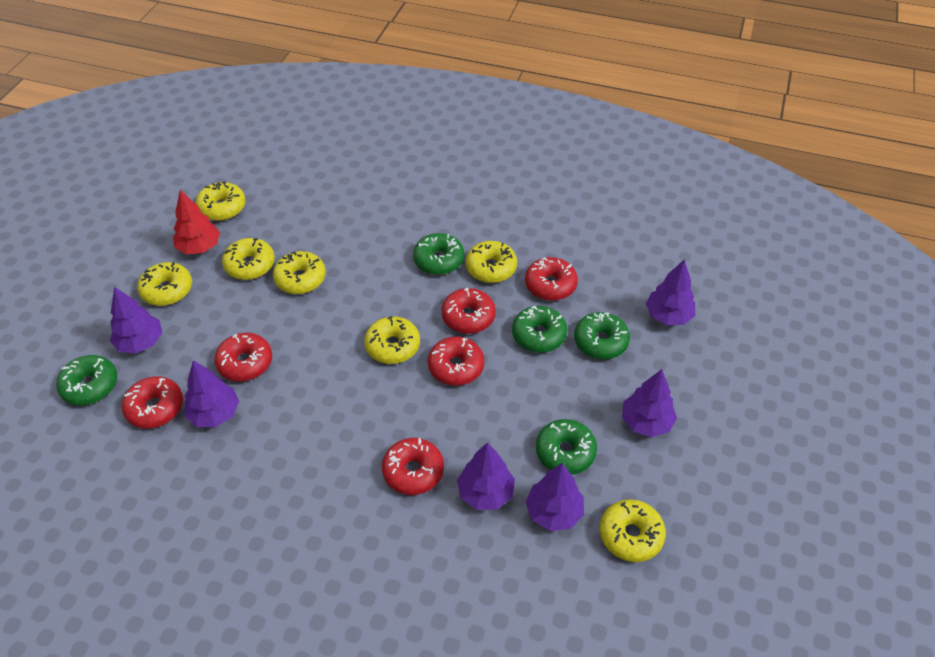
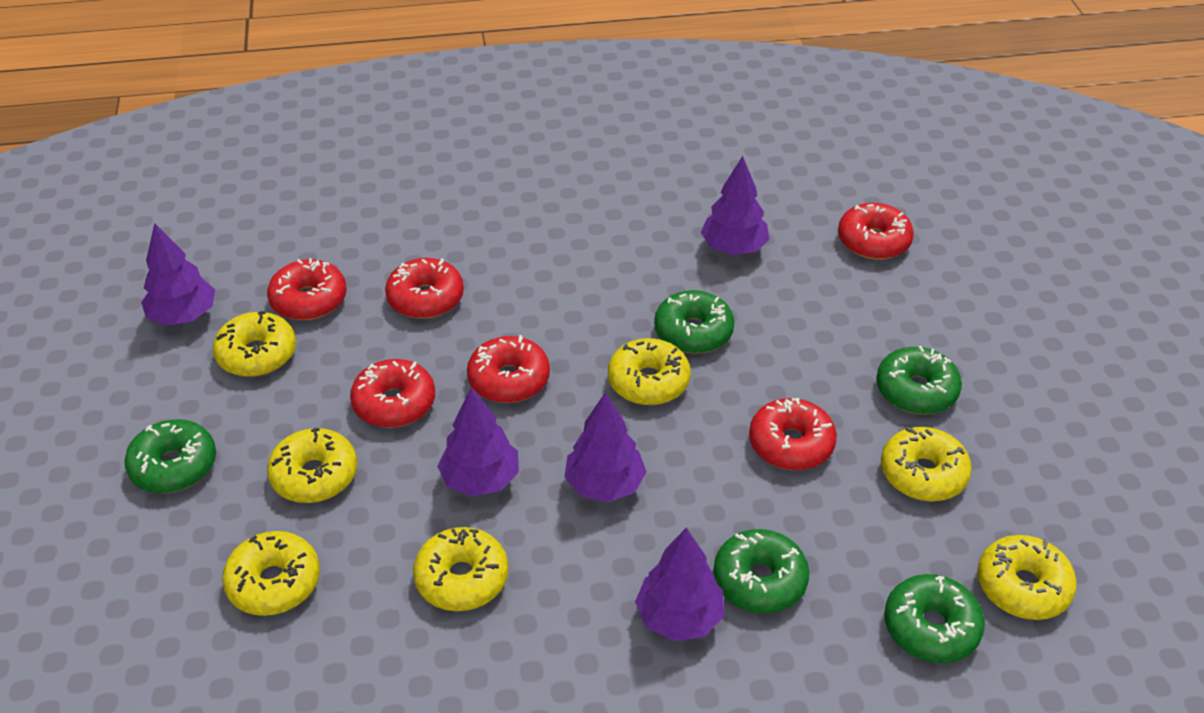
purple tree: 6 -> 5
red tree: 1 -> 0

